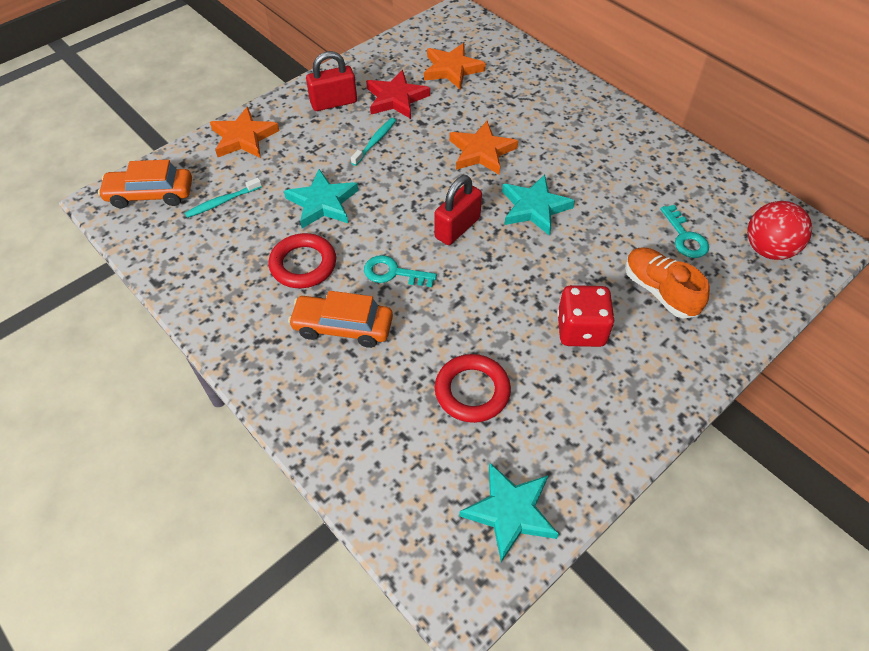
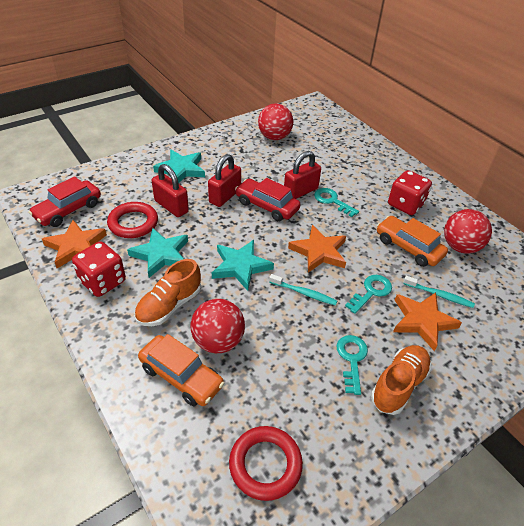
orange shoe: 1 -> 2
red ball: 1 -> 3
red car: 0 -> 2
red dice: 1 -> 2
red padlock: 2 -> 3
red star: 1 -> 0
turquoise key: 2 -> 3

